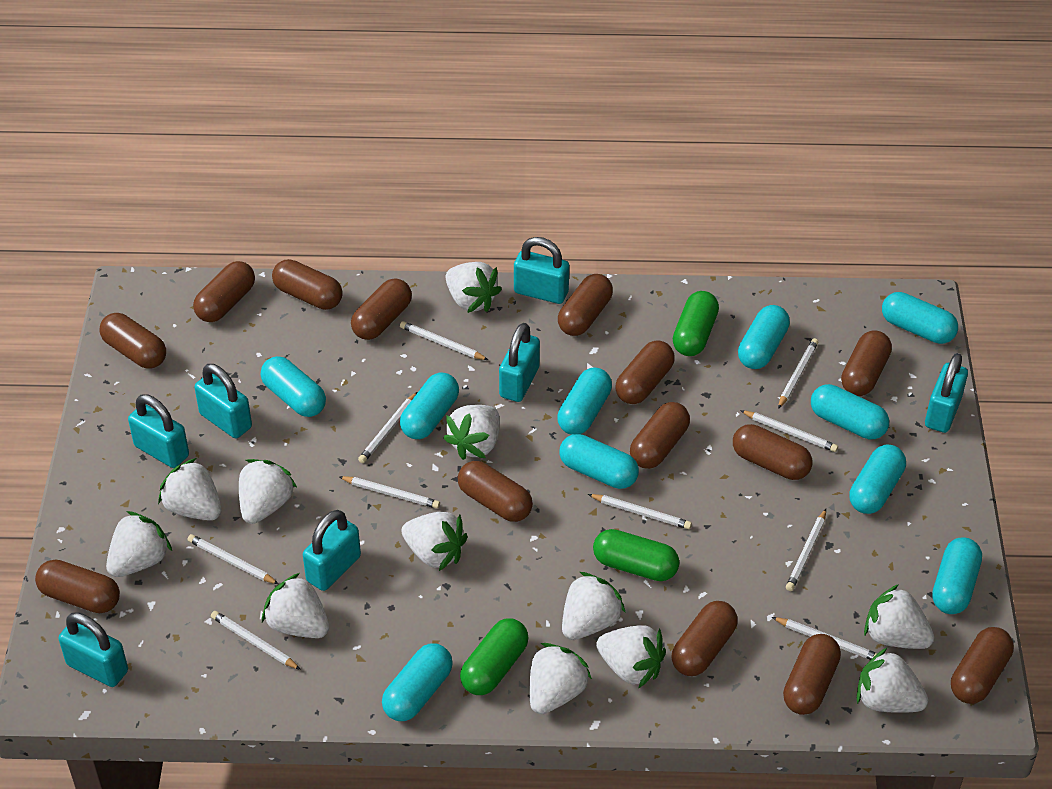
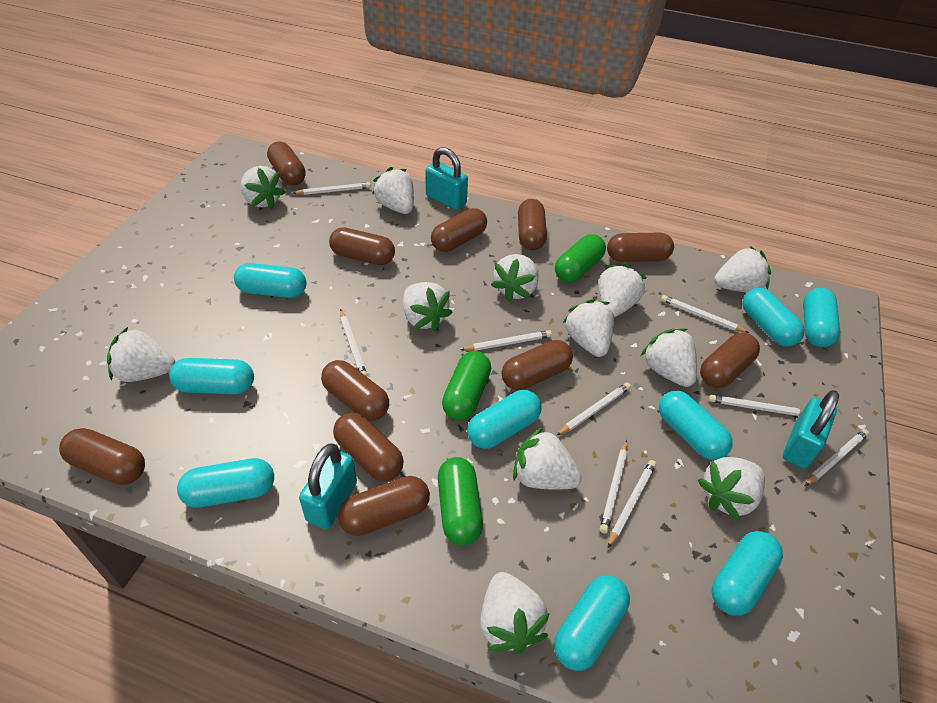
brown capsule: 14 -> 11
turquoise capsule: 10 -> 9
turquoise padlock: 7 -> 3
white pencil: 10 -> 9

